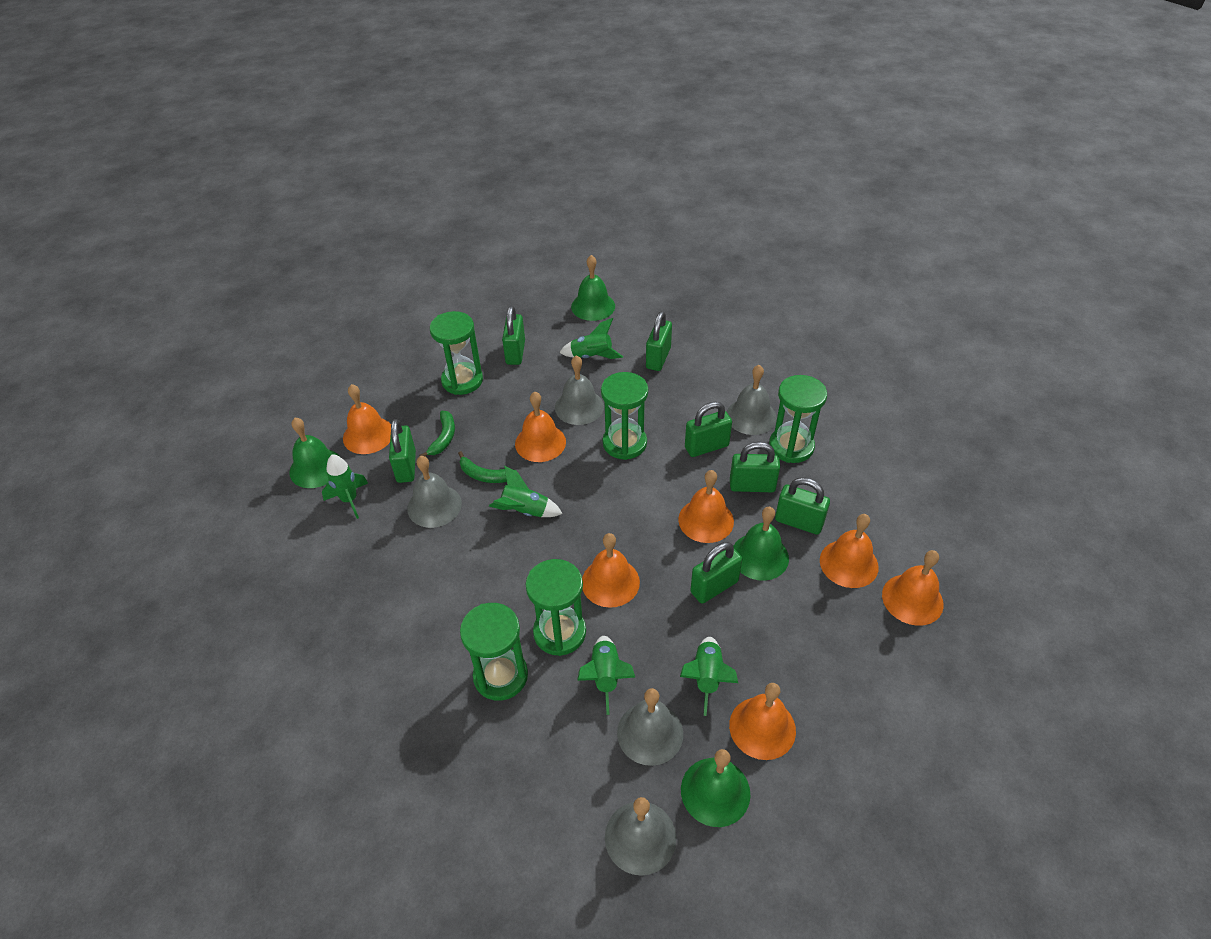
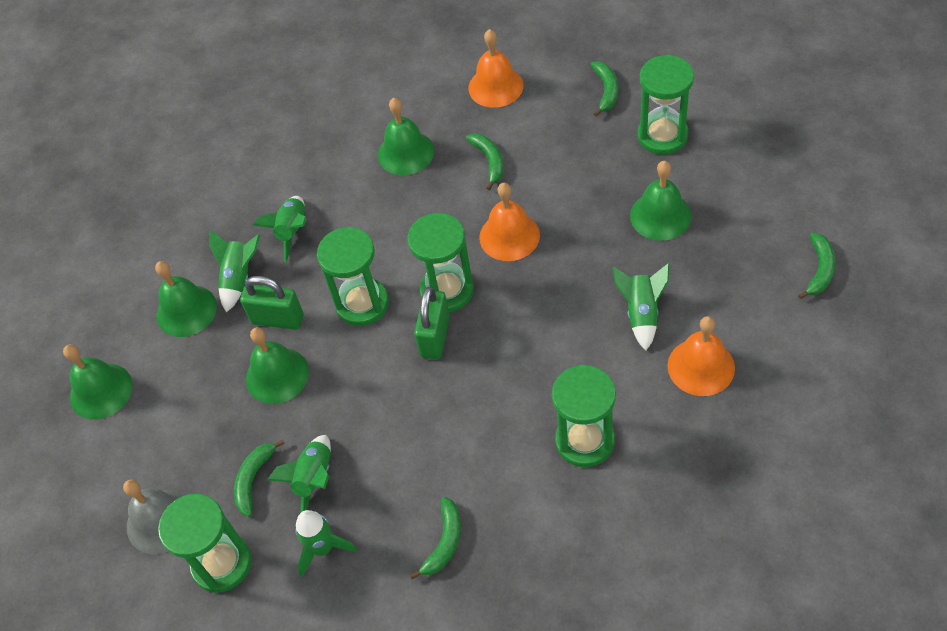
green banana: 2 -> 5
green bell: 4 -> 5
green padlock: 7 -> 2
grey bell: 5 -> 1
orange bell: 7 -> 3

